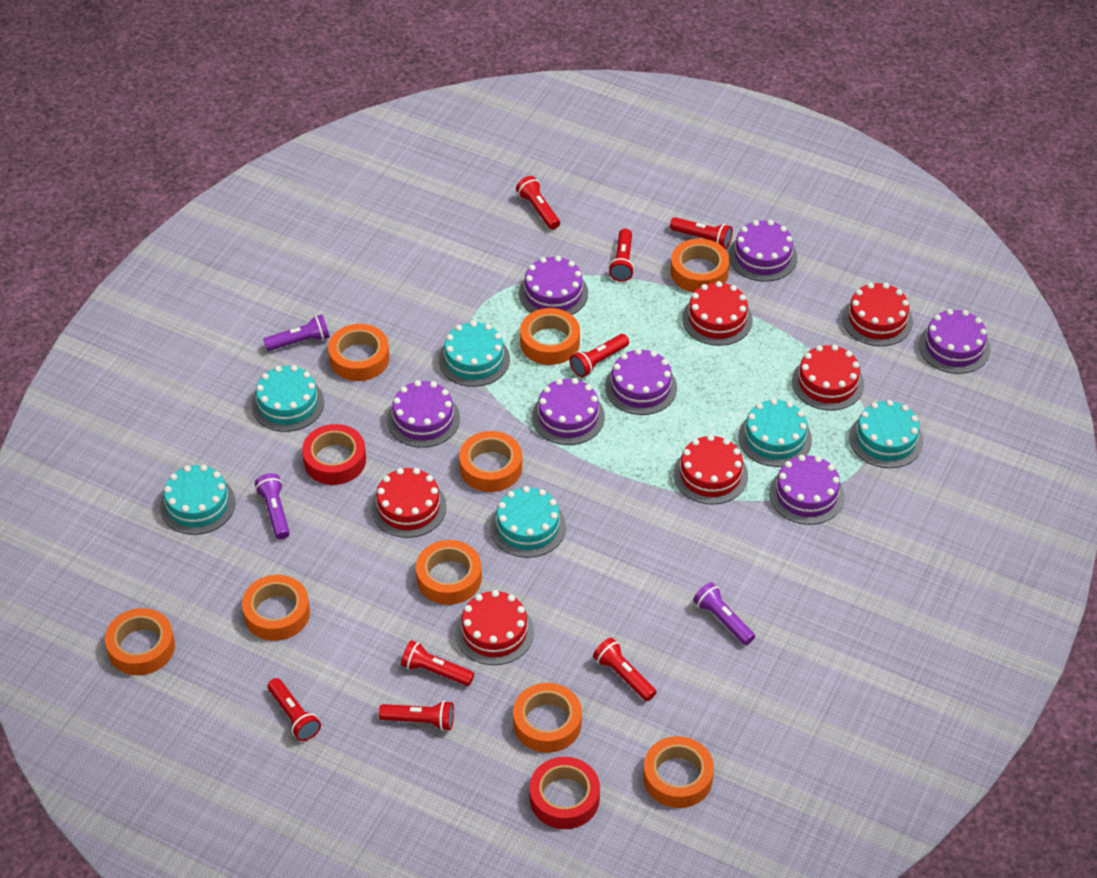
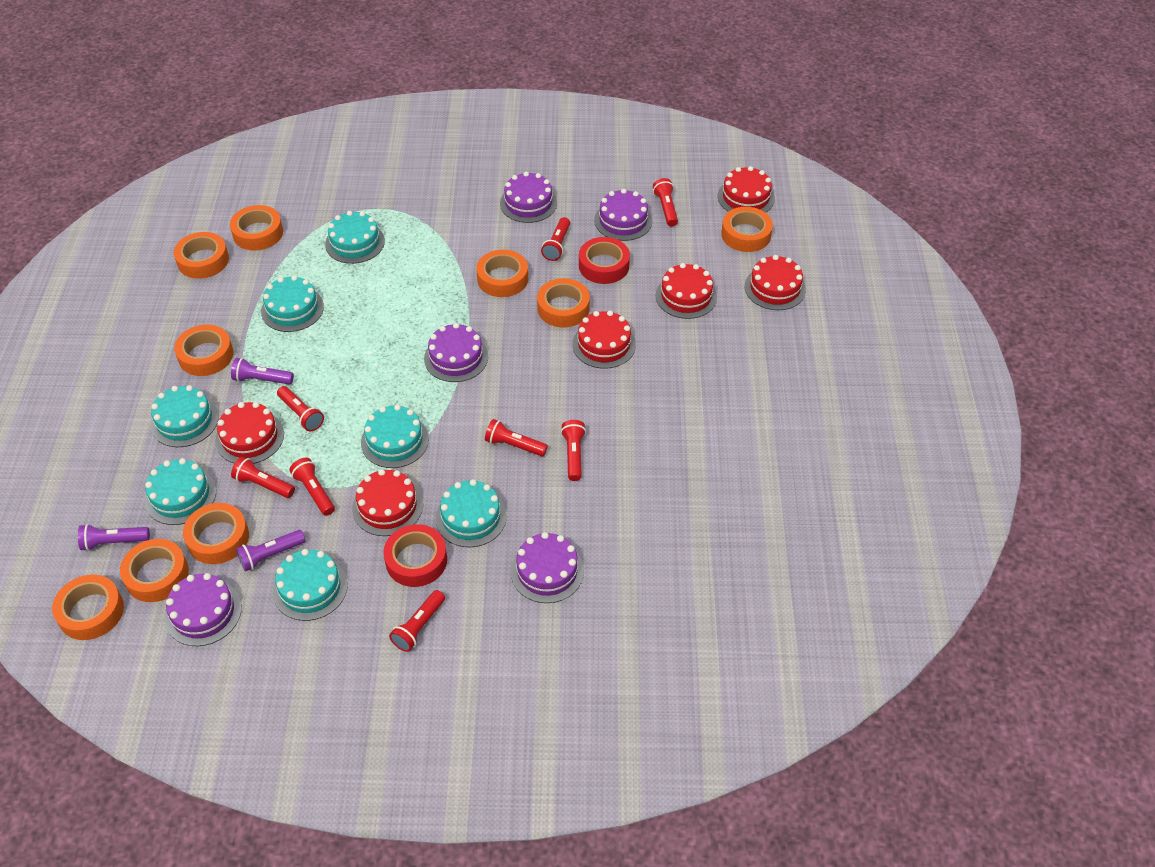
purple cake: 7 -> 5
turquoise cake: 6 -> 7

